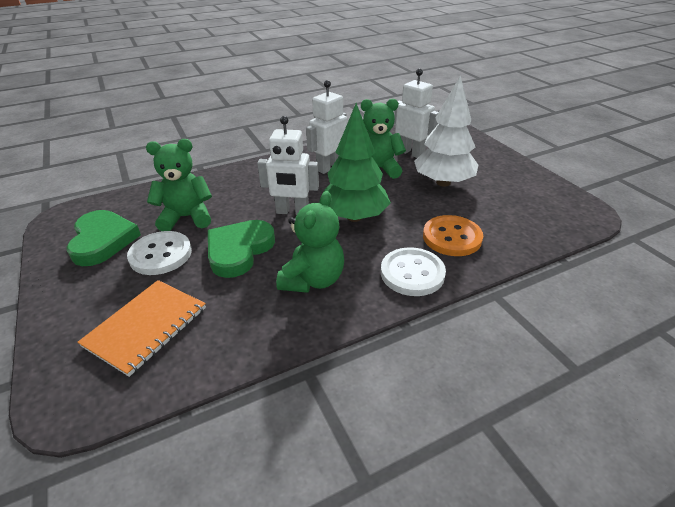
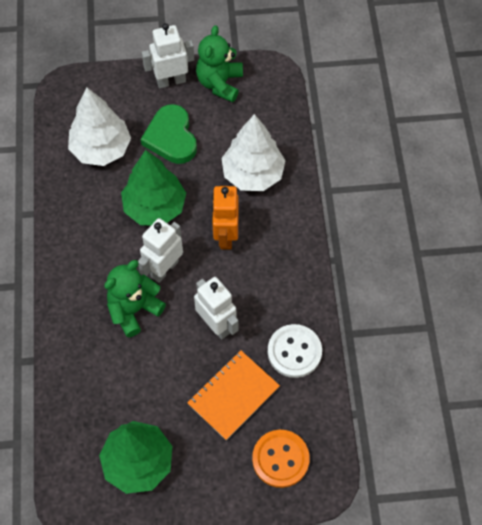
green heart: 2 -> 1
green teddy bear: 3 -> 2
green tree: 1 -> 2
orange robot: 0 -> 1
white button: 2 -> 1
white tree: 1 -> 2

